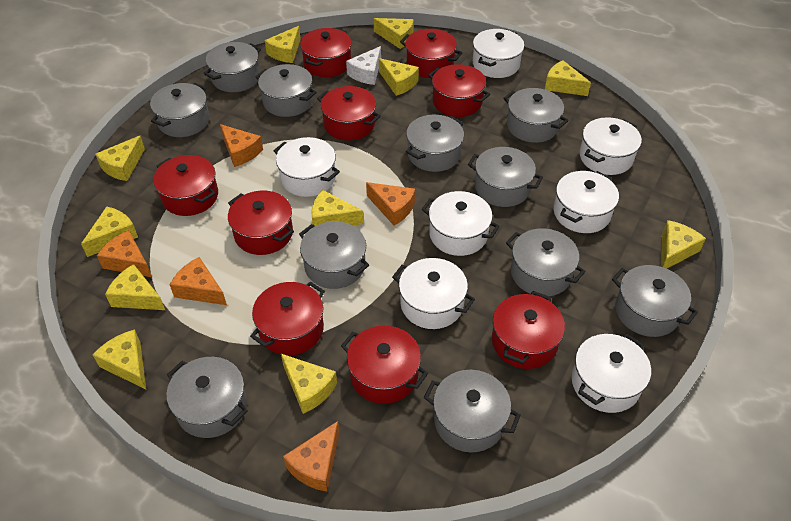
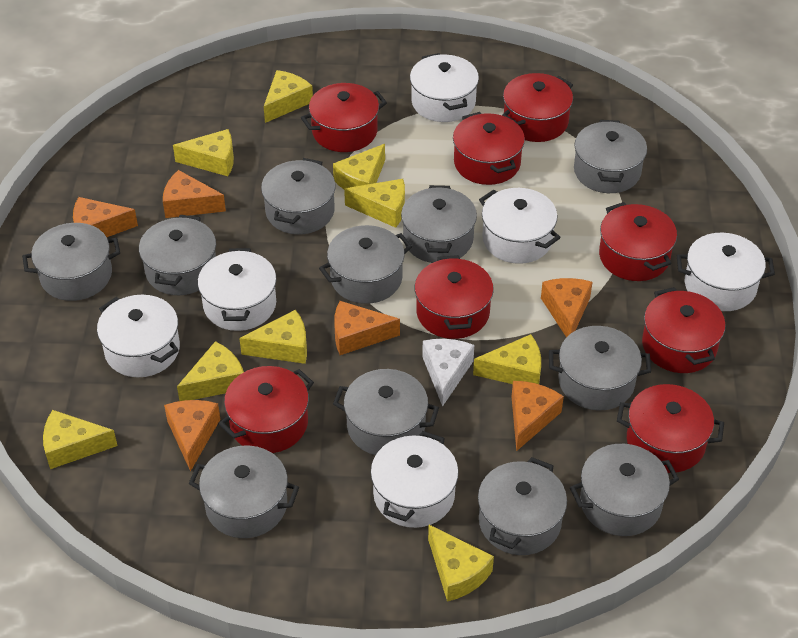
orange cheese: 5 -> 6
red pot: 9 -> 8
white pot: 7 -> 6
yellow cheese: 11 -> 9

